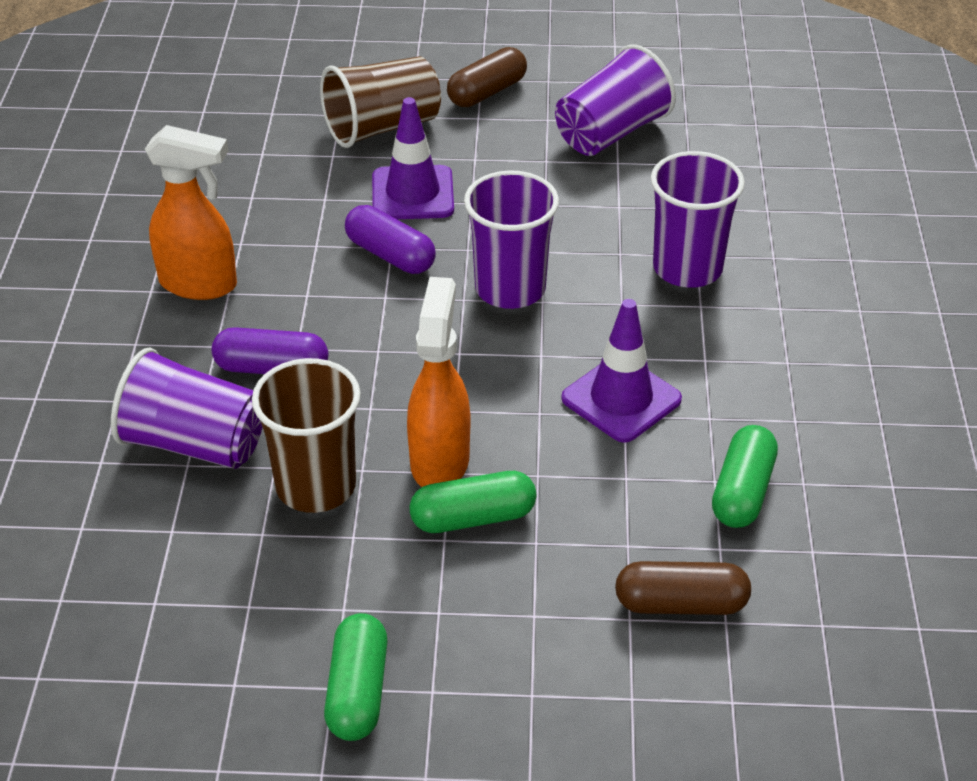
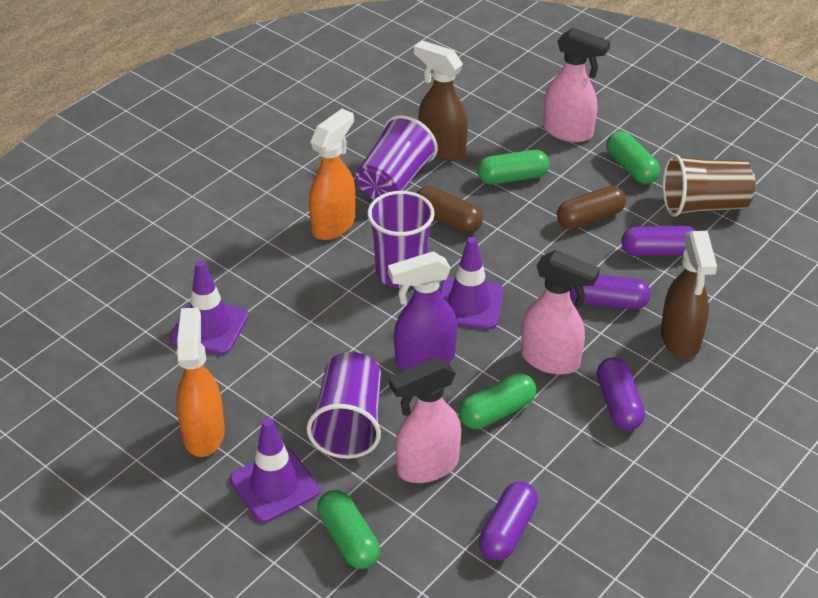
brown cup: 2 -> 1
brown spray bottle: 0 -> 2
green capsule: 3 -> 4
pink spray bottle: 0 -> 3
purple capsule: 2 -> 4
purple cup: 4 -> 3
purple spray bottle: 0 -> 1
purple traffic cone: 2 -> 3

